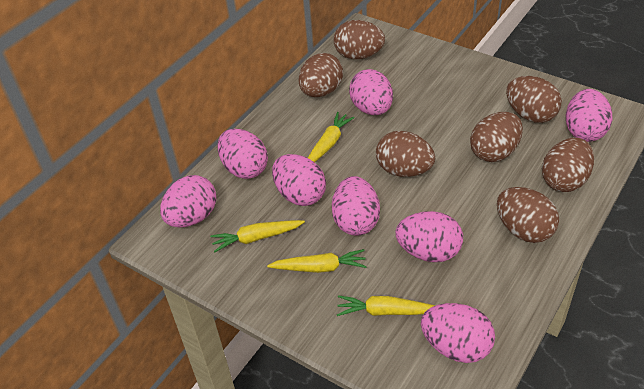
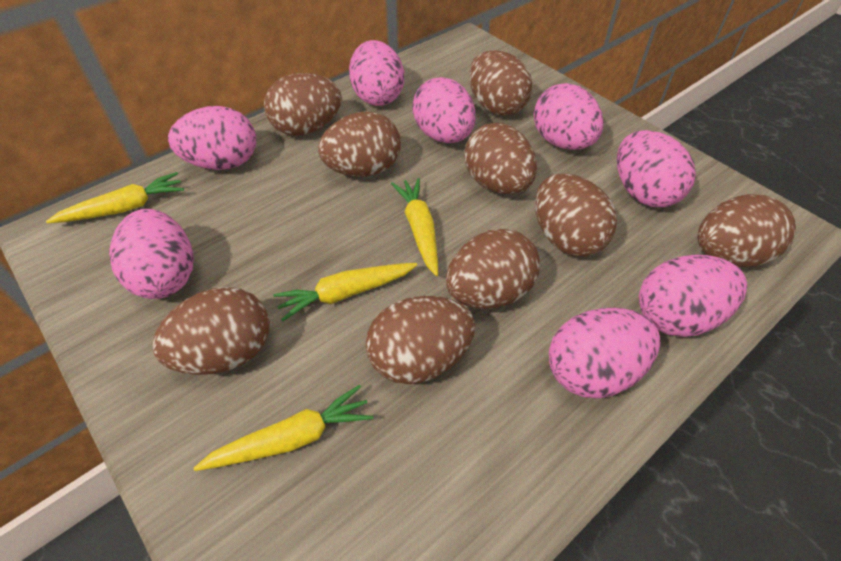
brown egg: 7 -> 9

